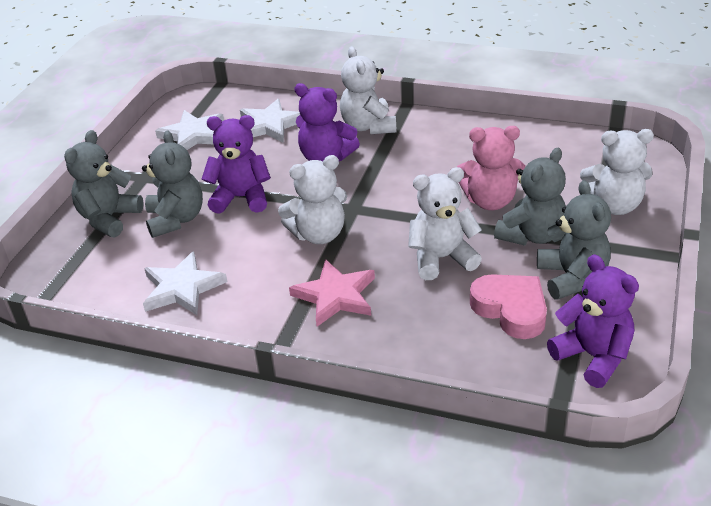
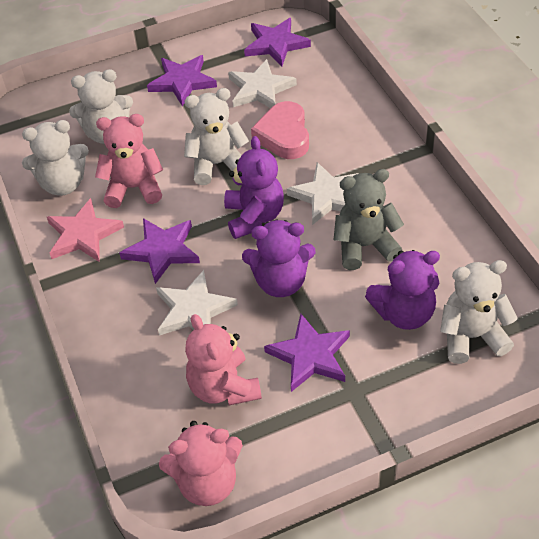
grey teddy bear: 4 -> 1
pink teddy bear: 1 -> 3
purple star: 0 -> 4

